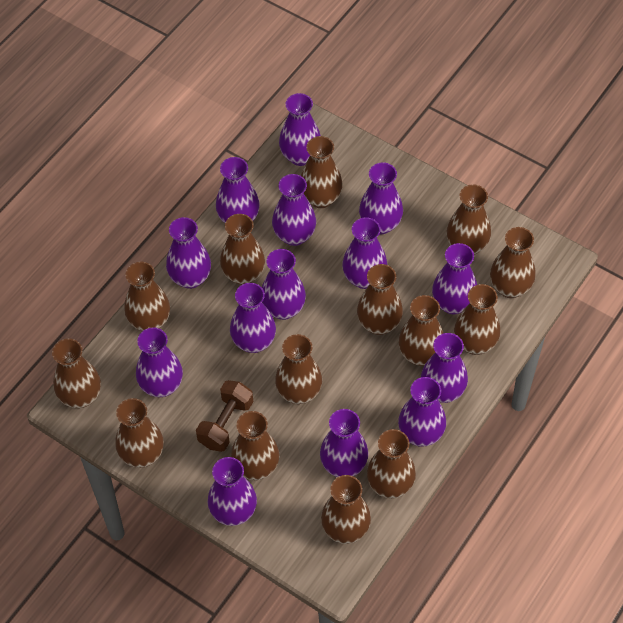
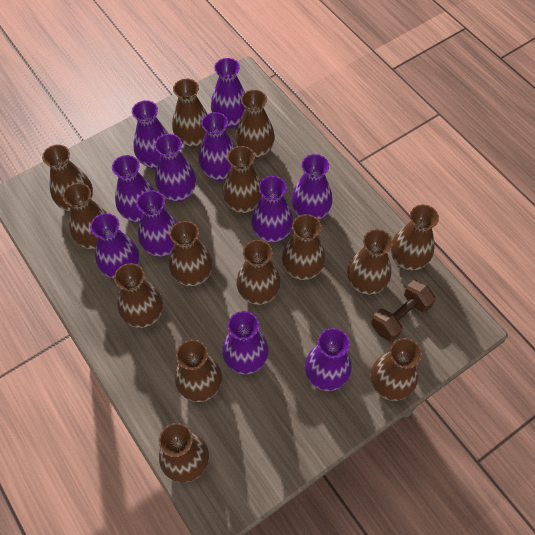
purple vase: 14 -> 11

